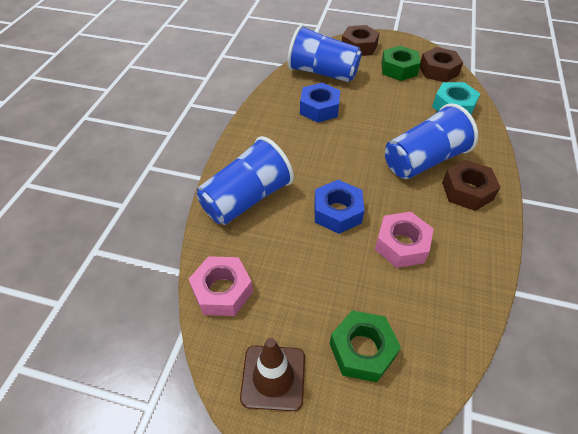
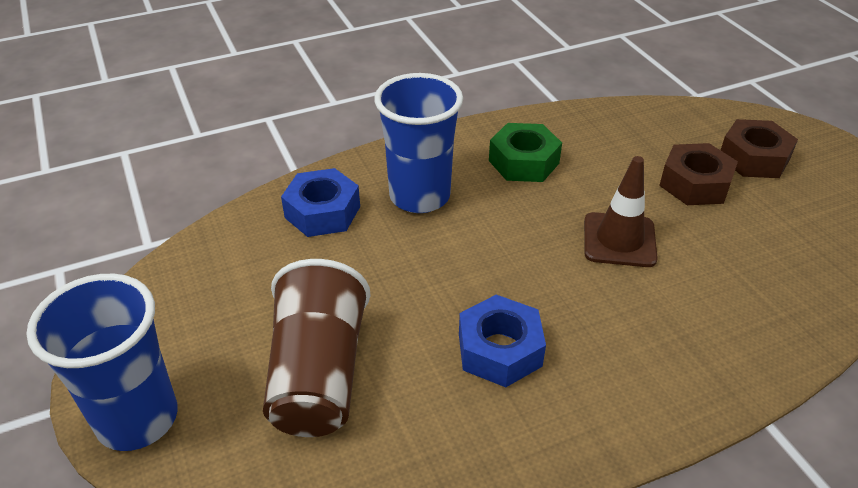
blue cup: 3 -> 2
brown cup: 0 -> 1
brown nut: 3 -> 2
green nut: 2 -> 1
pink nut: 2 -> 0
turquoise nut: 1 -> 0

